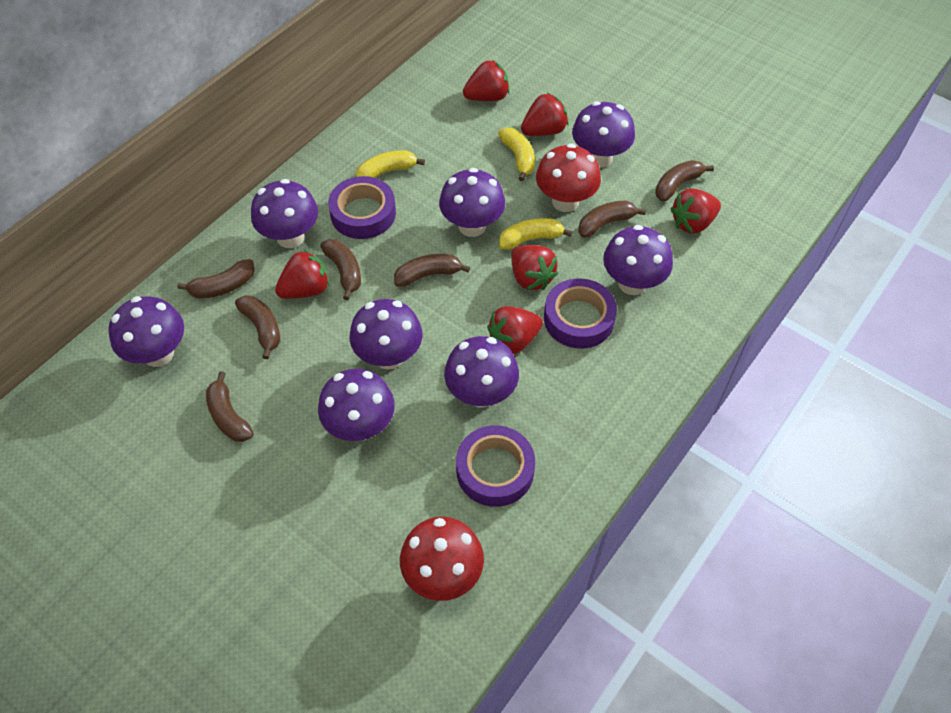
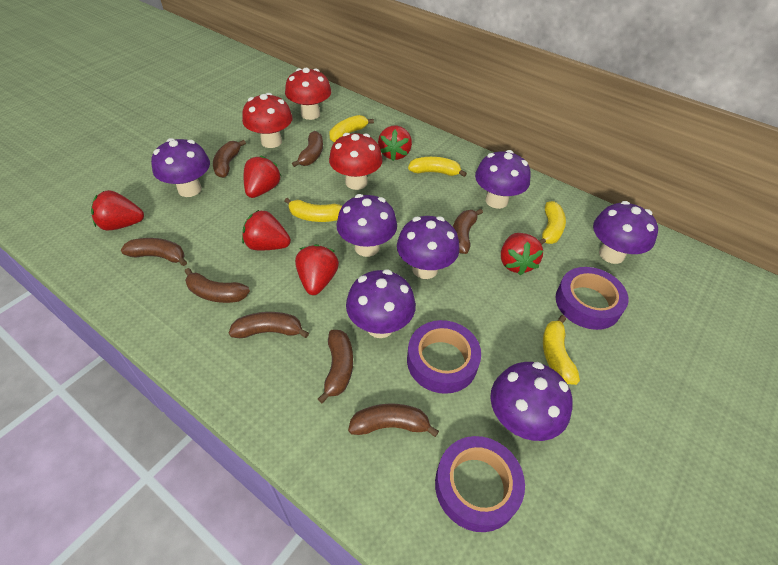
brown banana: 7 -> 8
purple mushroom: 8 -> 7
red mushroom: 2 -> 3
yellow banana: 3 -> 5

